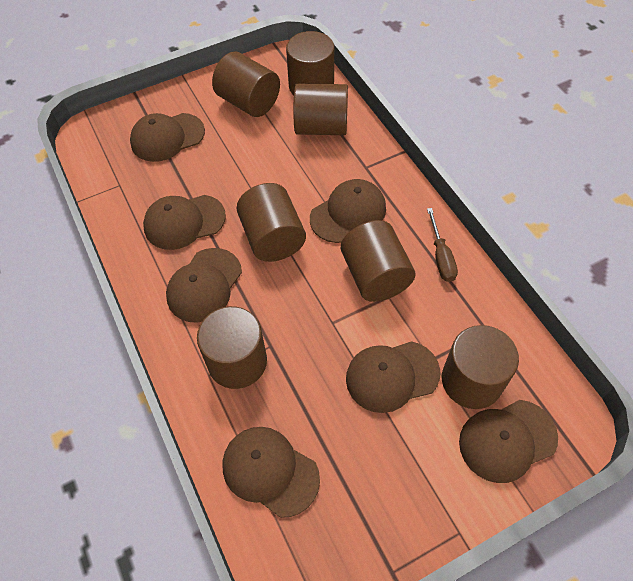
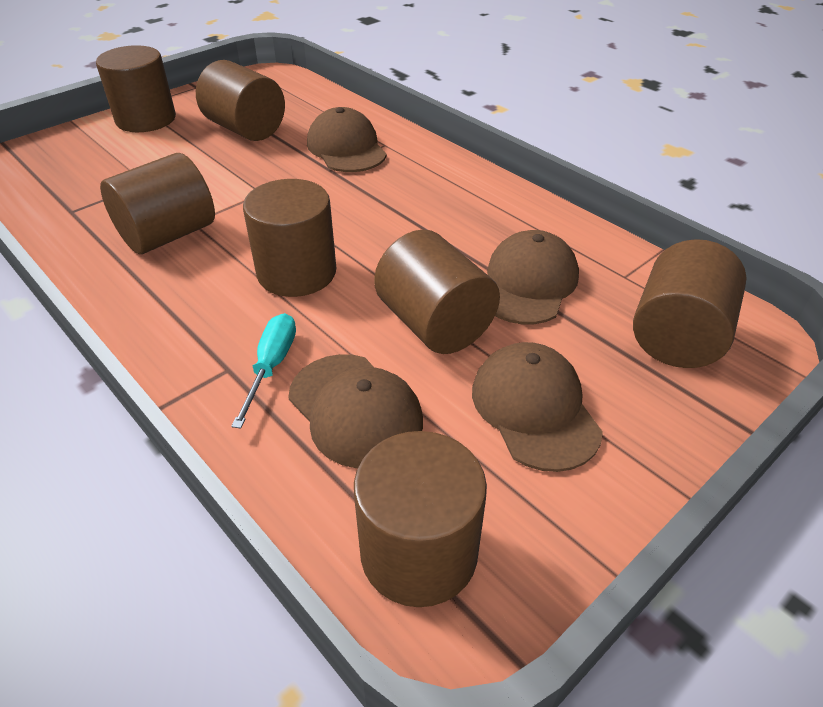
brown cap: 7 -> 4
brown screwdriver: 1 -> 0
turquoise screwdriver: 0 -> 1

